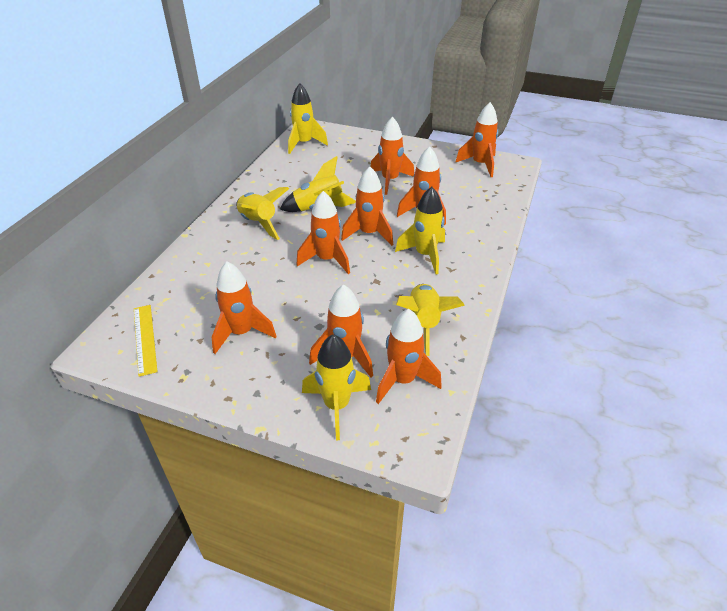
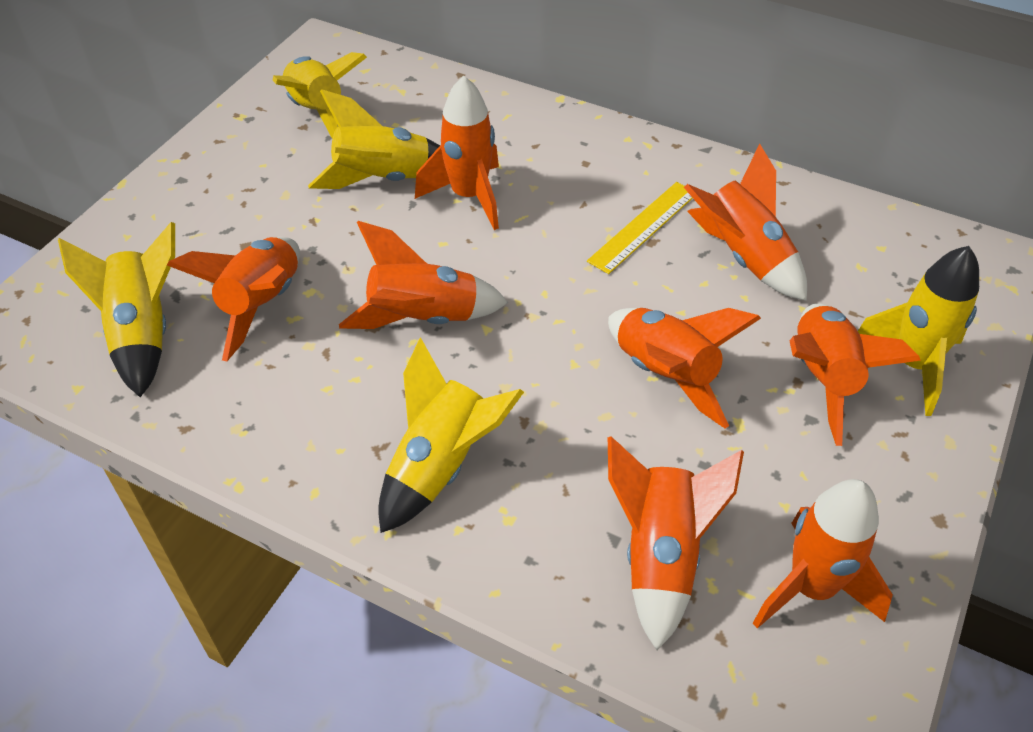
yellow rocket: 6 -> 5

